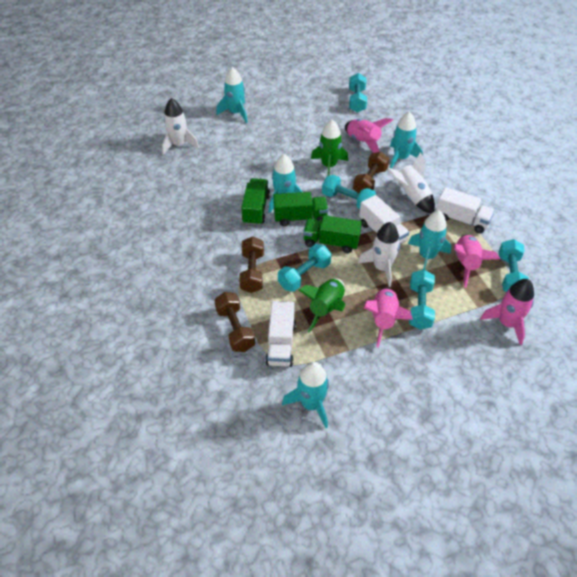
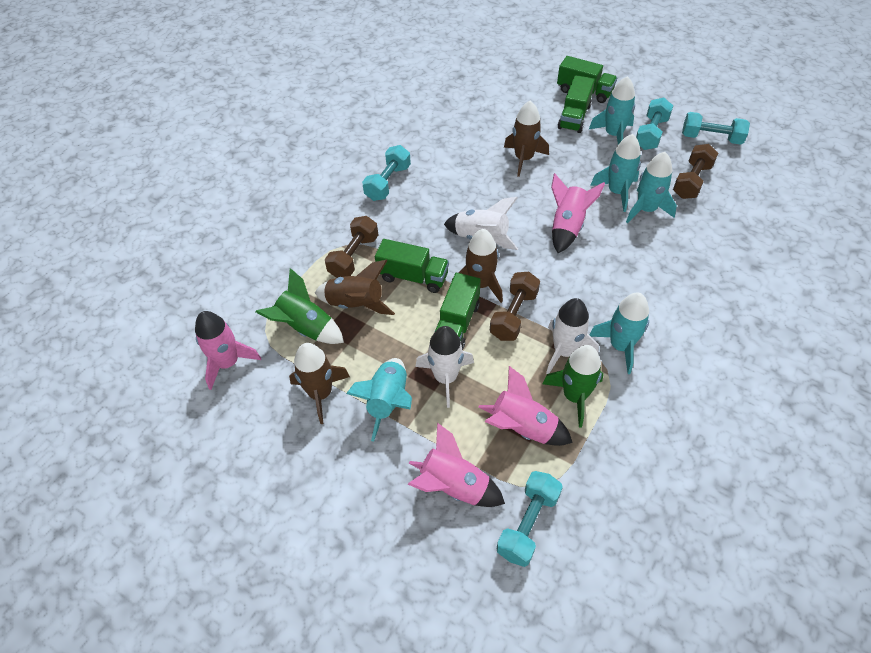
brown rocket: 0 -> 4
green truck: 3 -> 4
turquoise dumbbell: 5 -> 4
white truck: 3 -> 0

